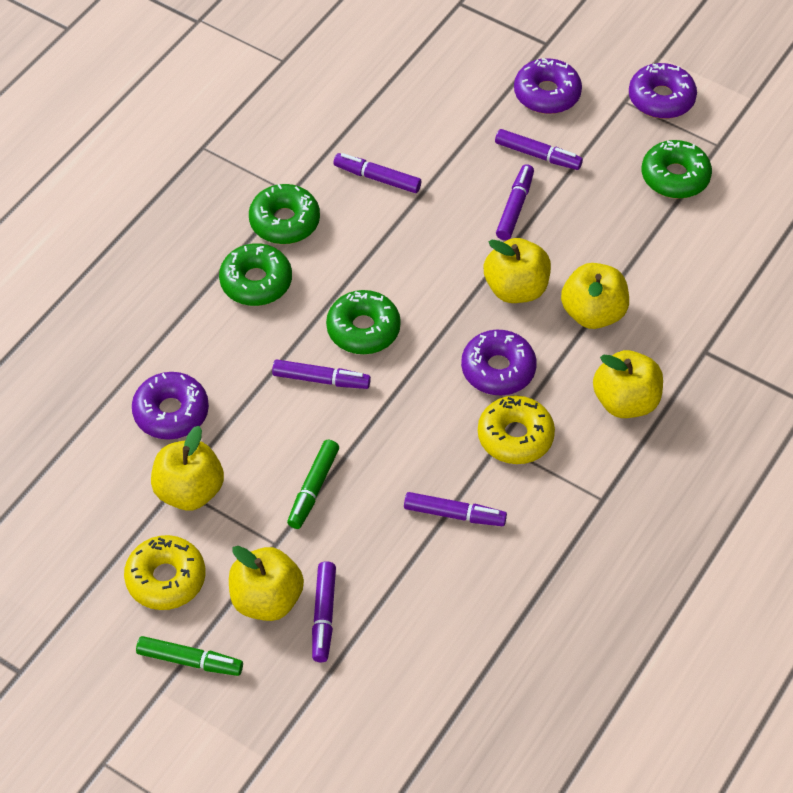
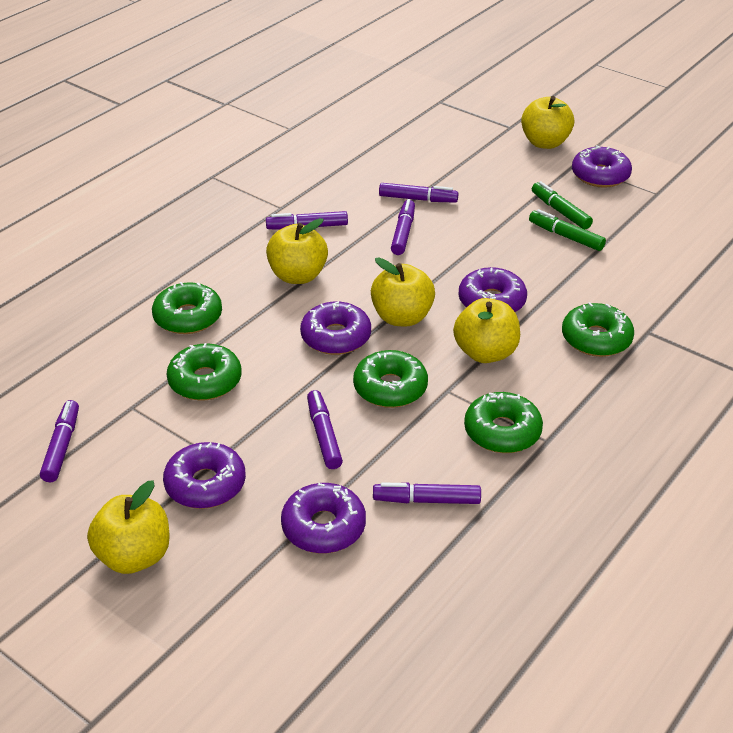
green donut: 4 -> 5
purple donut: 4 -> 5
yellow donut: 2 -> 0

